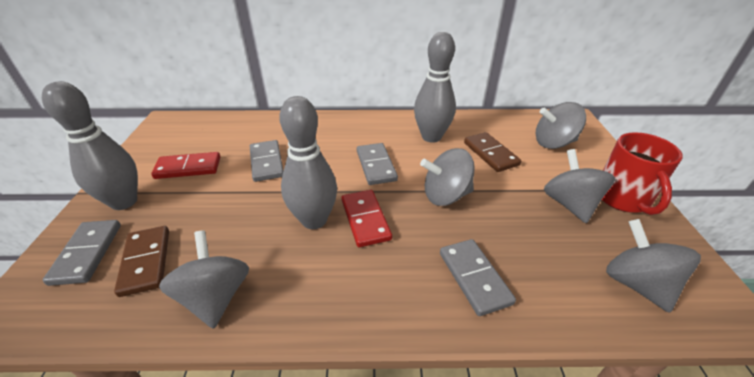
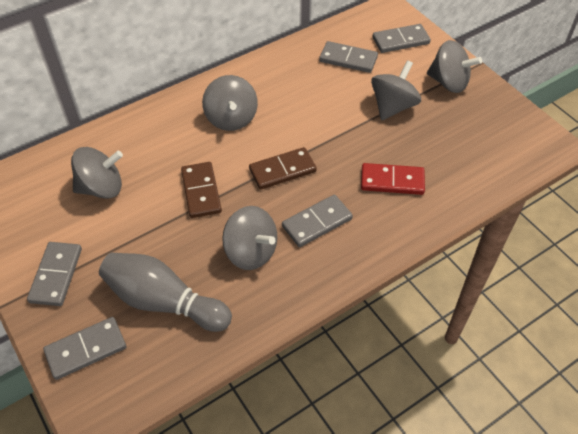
grey bowling pin: 3 -> 1
grey domino: 4 -> 5
red domino: 2 -> 1
red mug: 1 -> 0

